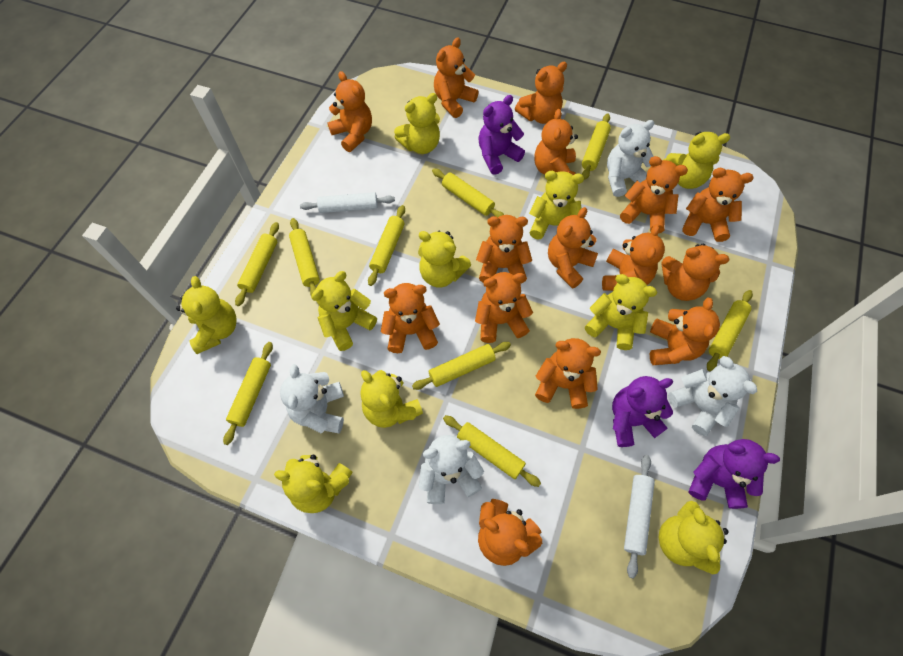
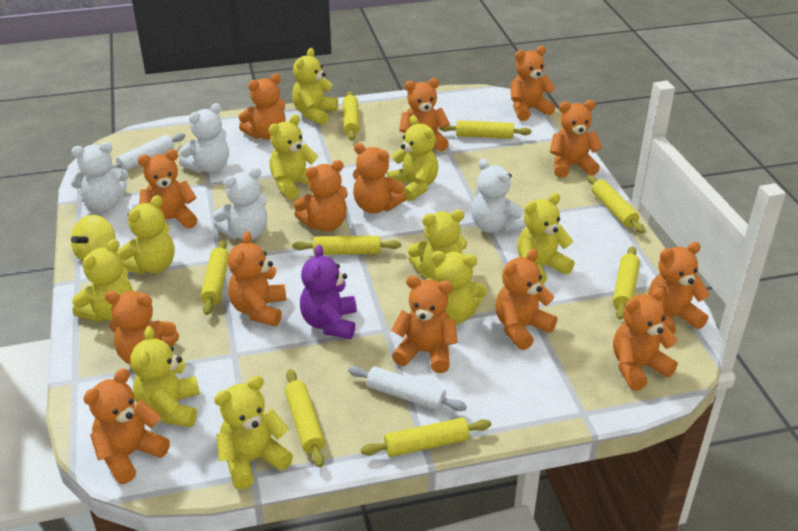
orange teddy bear: 15 -> 14
purple teddy bear: 3 -> 1
yellow rolling pin: 9 -> 8
yellow spinning top: 0 -> 1

